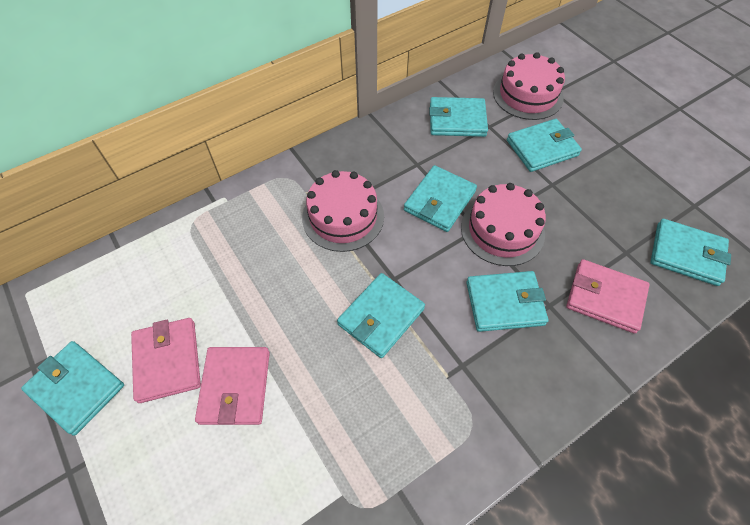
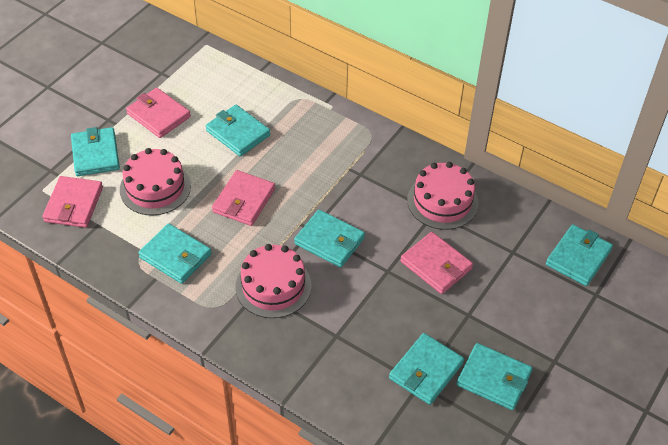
pink wallet: 3 -> 4

